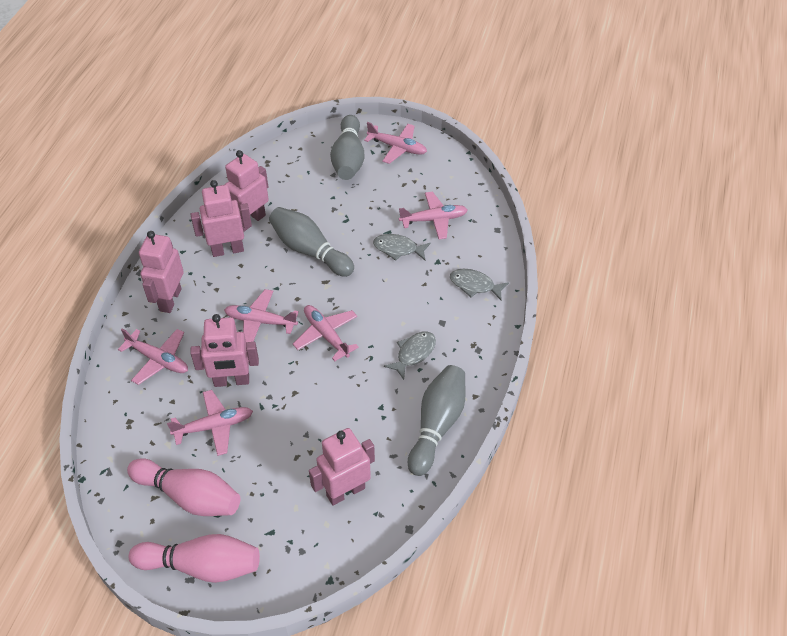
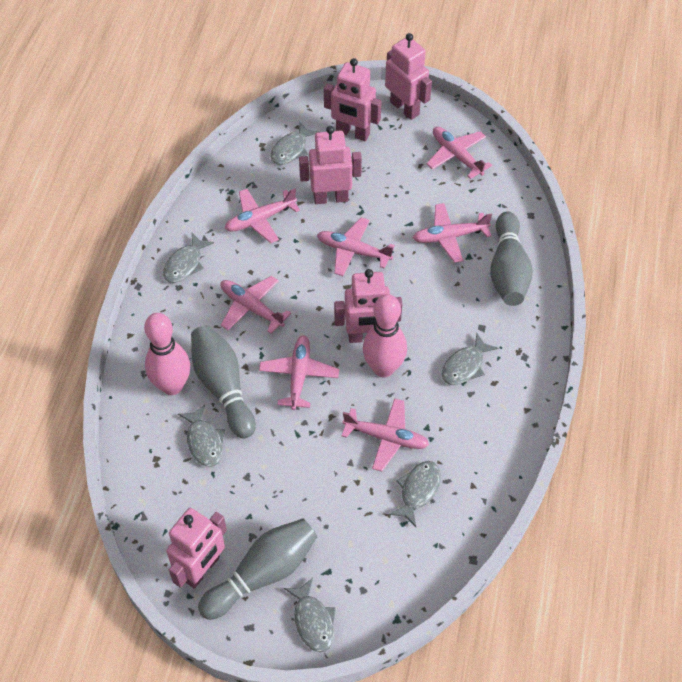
grey fish: 3 -> 6
pink plane: 6 -> 7

